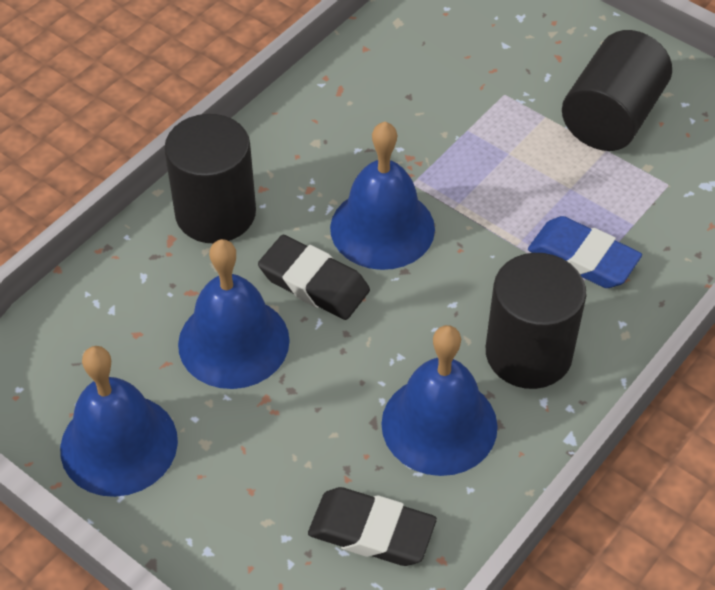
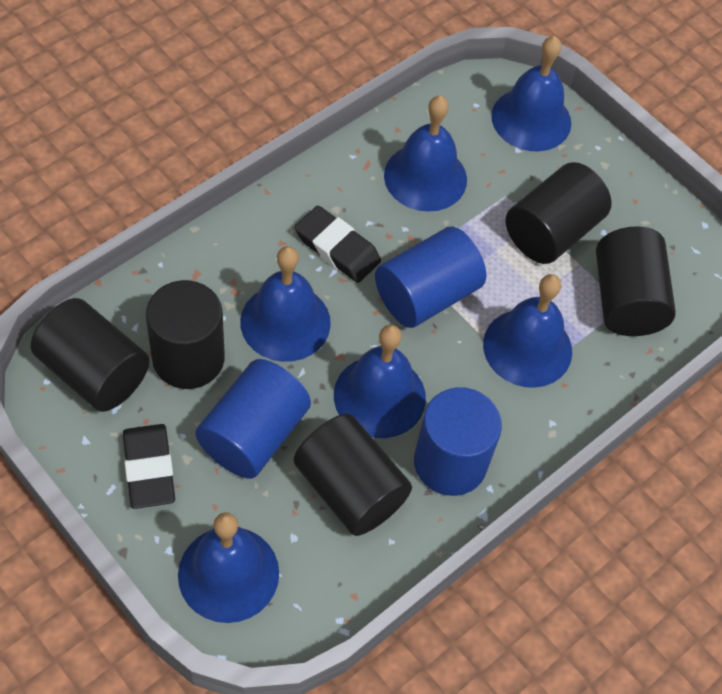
black cylinder: 3 -> 5
blue bell: 4 -> 6
blue cylinder: 0 -> 3
blue eraser: 1 -> 0

